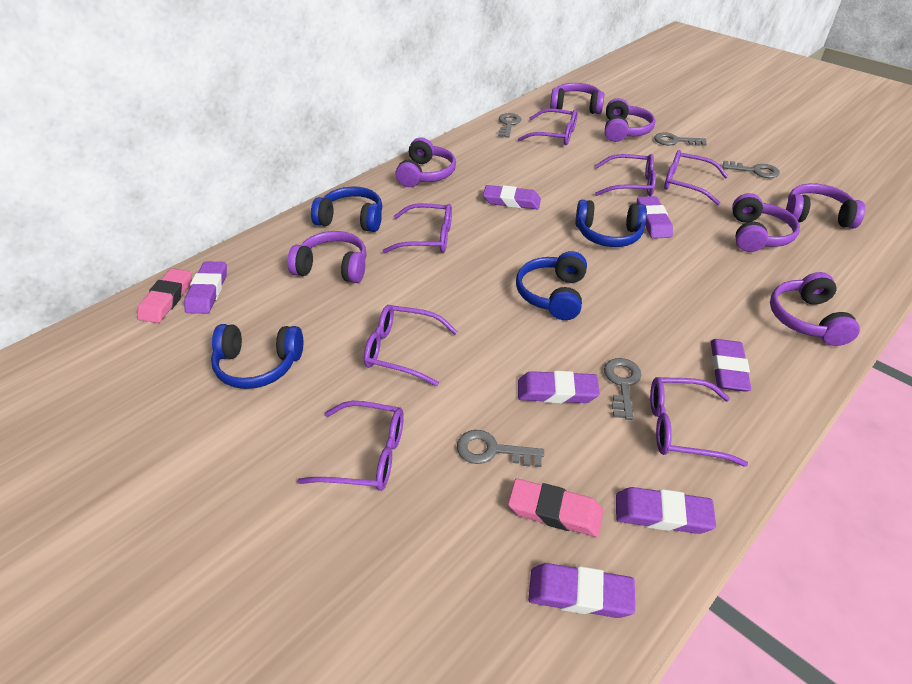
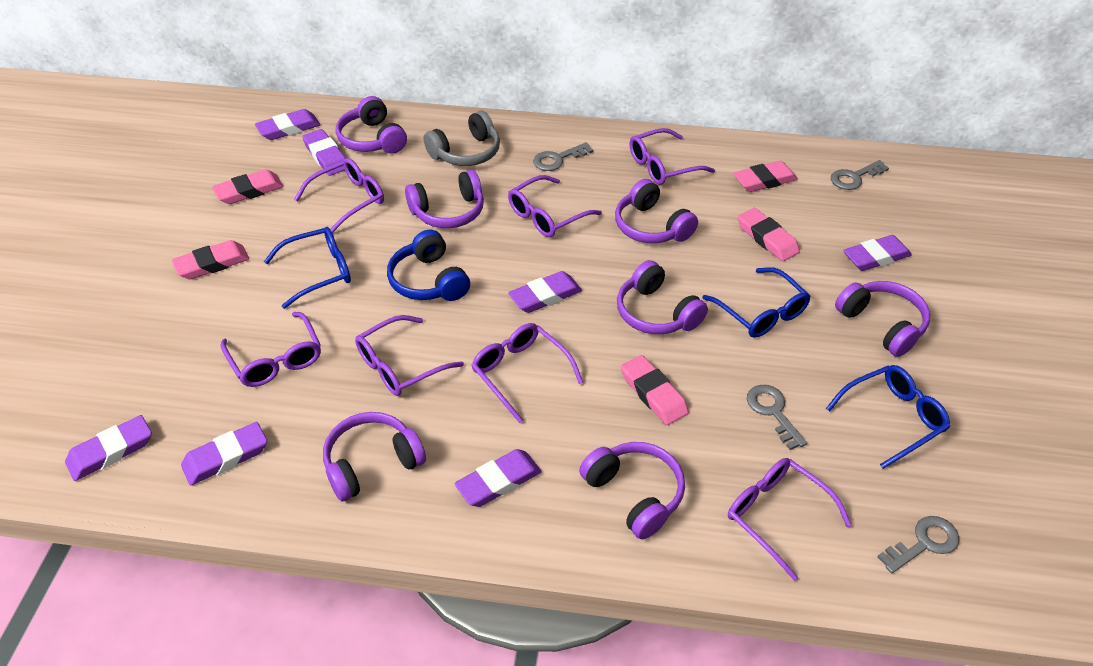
blue glasses: 0 -> 3
blue headphones: 4 -> 1
grey headphones: 0 -> 1
grey key: 5 -> 4
pink eraser: 2 -> 5

